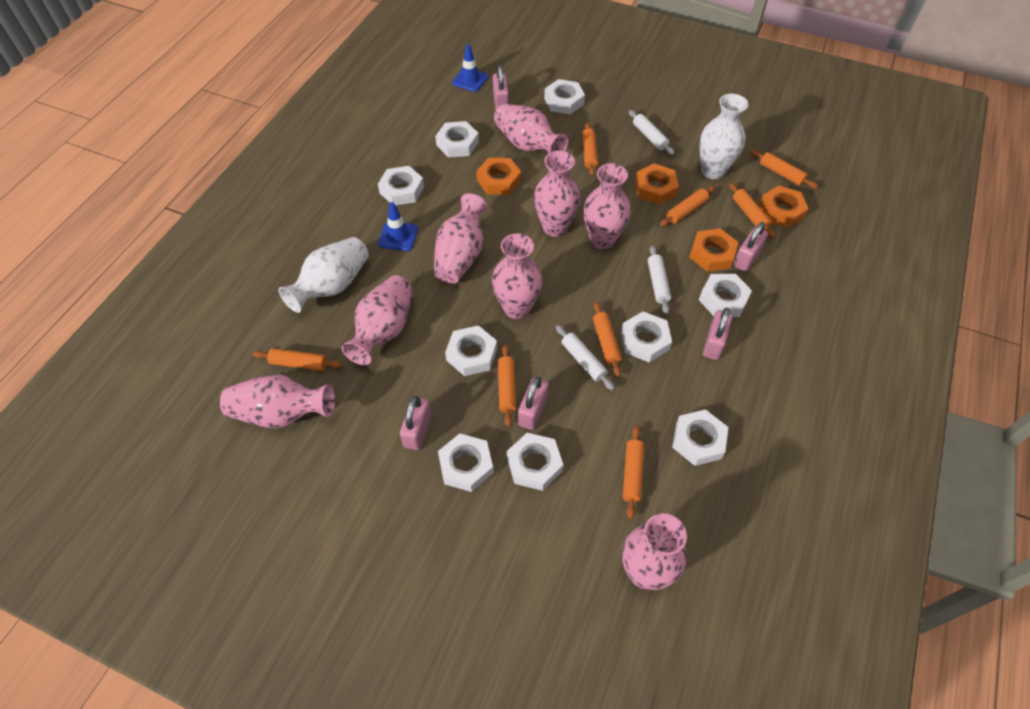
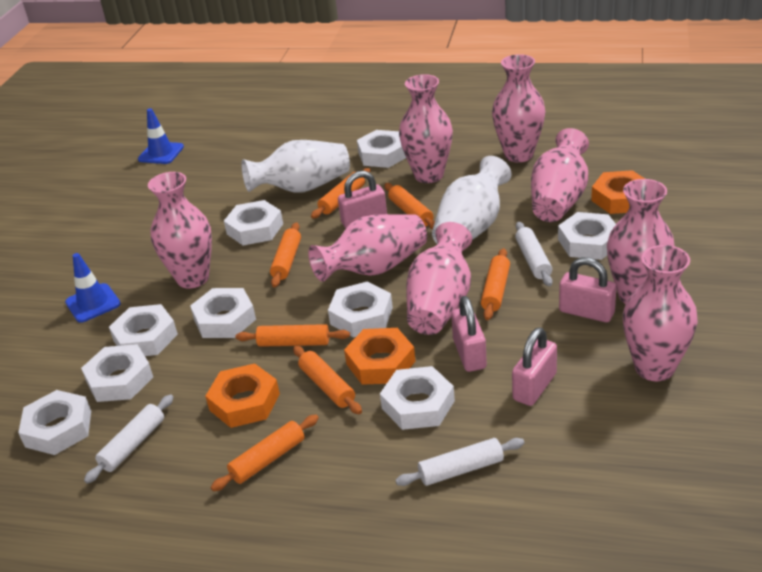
orange nut: 4 -> 3
orange rolling pin: 8 -> 7
pink padlock: 5 -> 4

